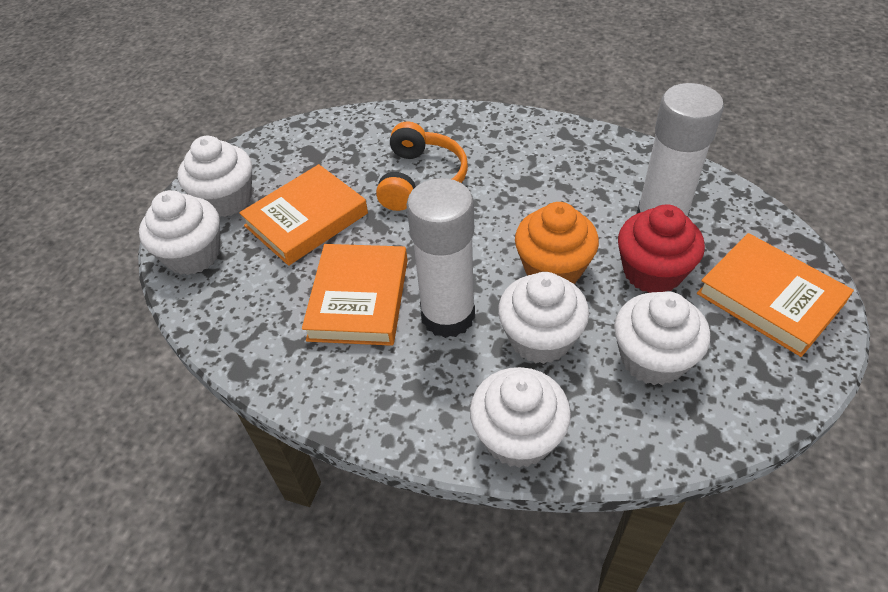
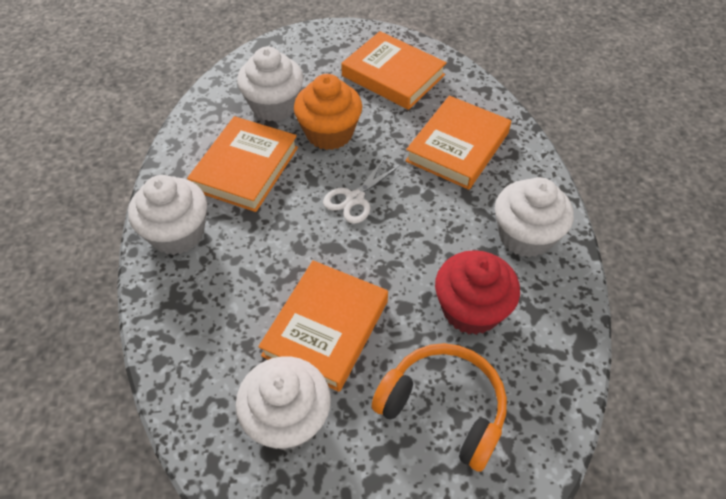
orange book: 3 -> 4
white cupcake: 5 -> 4
white glue stick: 2 -> 0
white scissors: 0 -> 1

